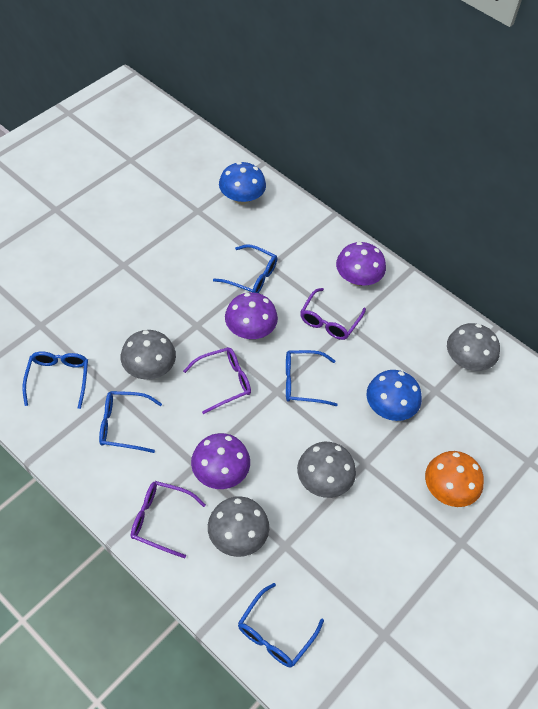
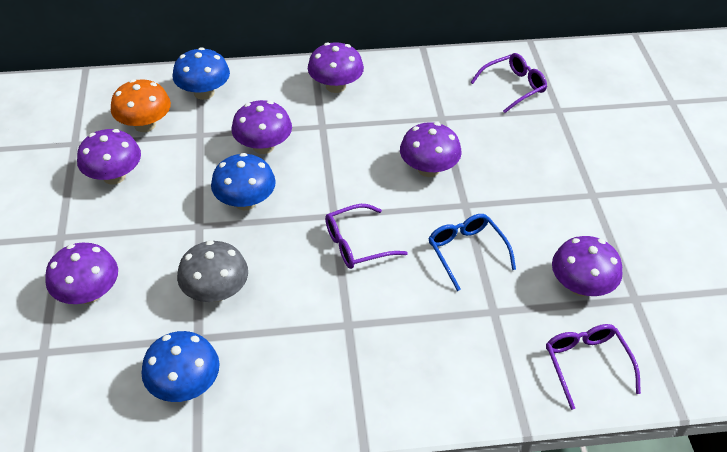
blue glasses: 5 -> 1
blue mushroom: 2 -> 3
grey mushroom: 4 -> 1
purple mushroom: 3 -> 6

